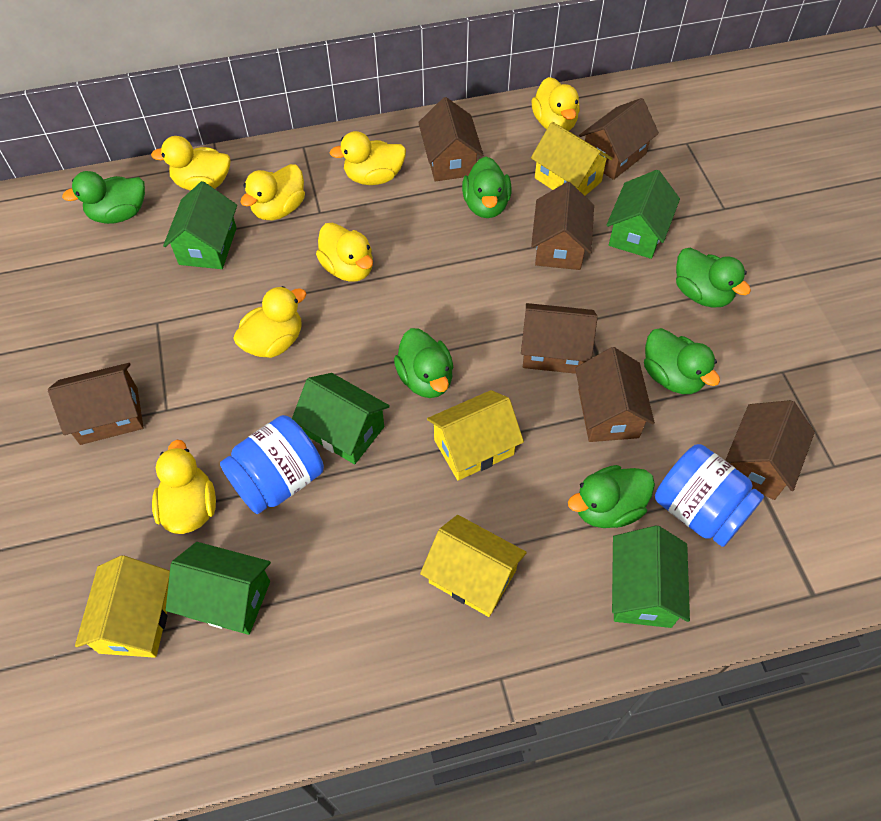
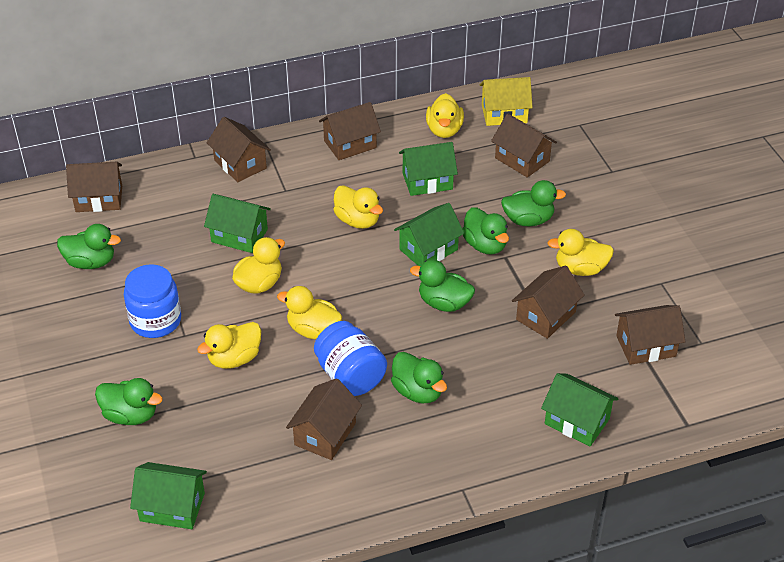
yellow duck: 7 -> 6
yellow house: 4 -> 1

